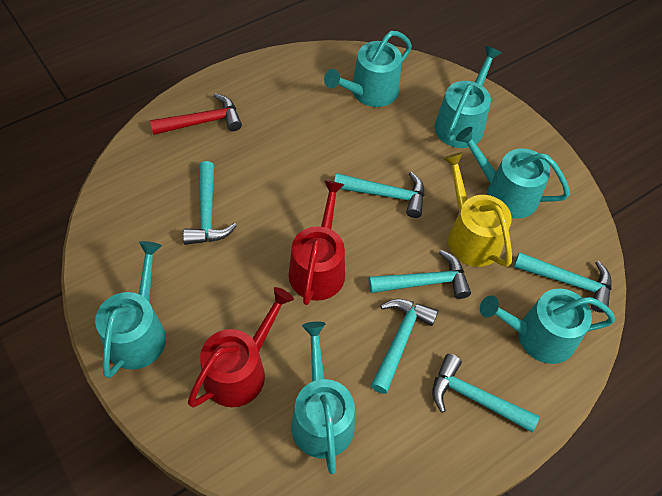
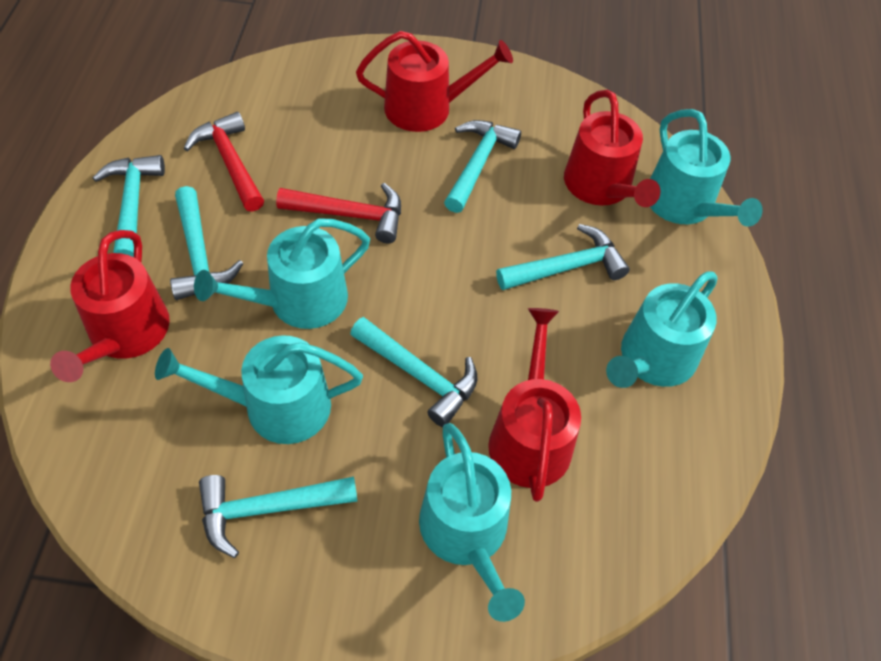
red hammer: 1 -> 2
red watering can: 2 -> 4
turquoise watering can: 6 -> 5
yellow watering can: 1 -> 0

